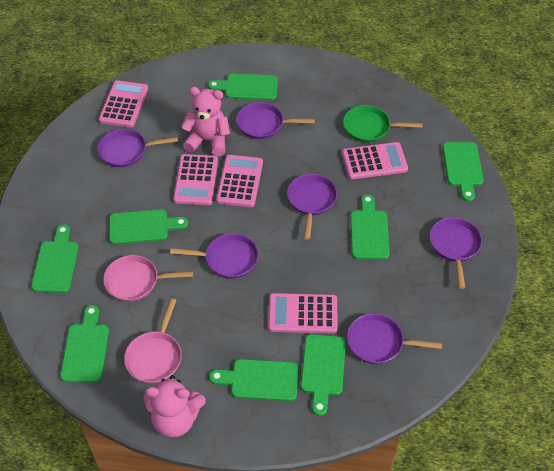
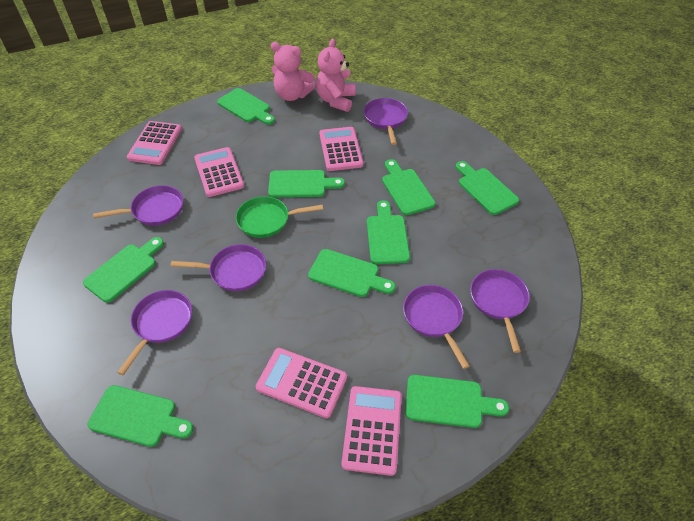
green cutting board: 8 -> 9
pink pan: 2 -> 0

